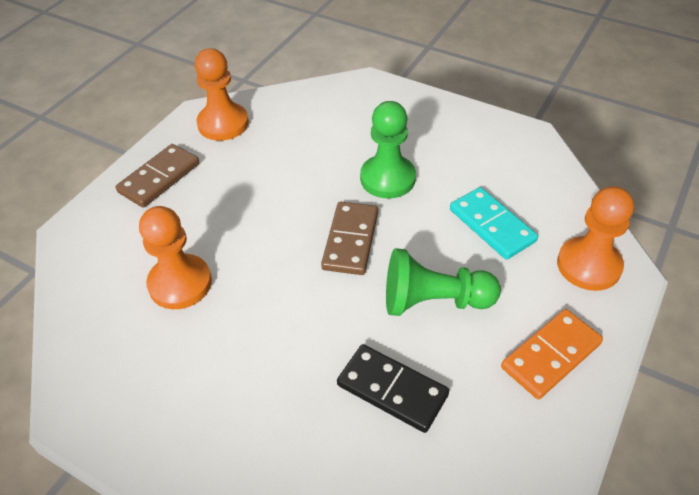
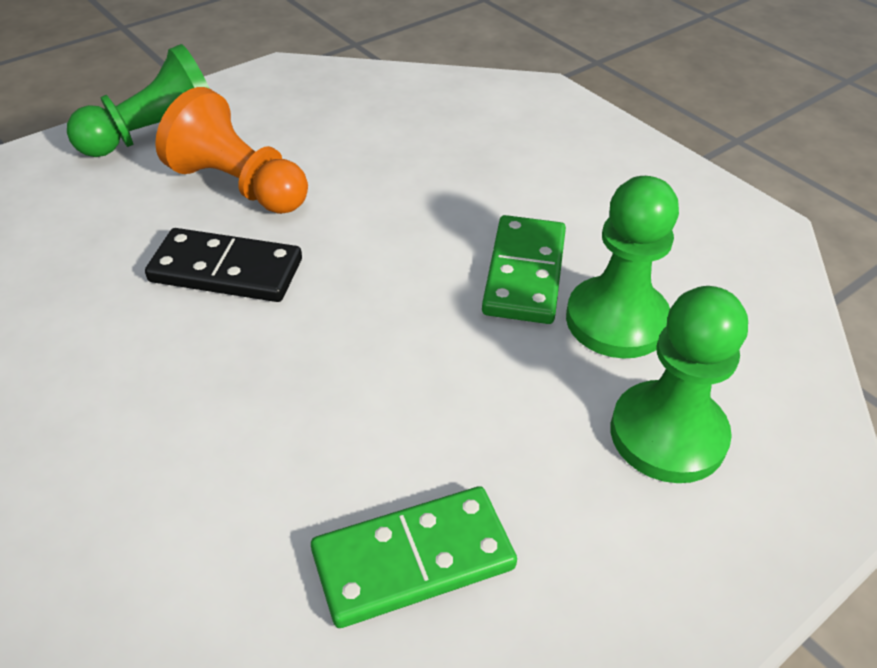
brown domino: 2 -> 0
green domino: 0 -> 2
green pawn: 2 -> 3
orange domino: 1 -> 0
orange pawn: 3 -> 1
turquoise domino: 1 -> 0

